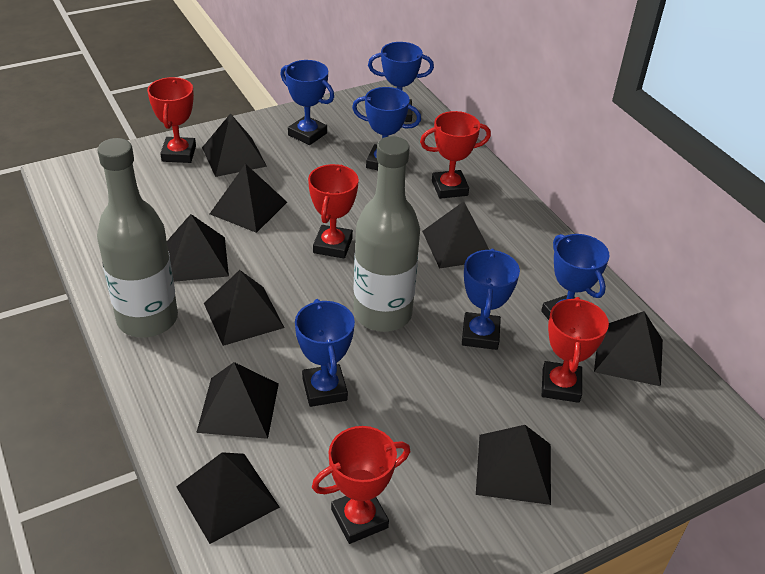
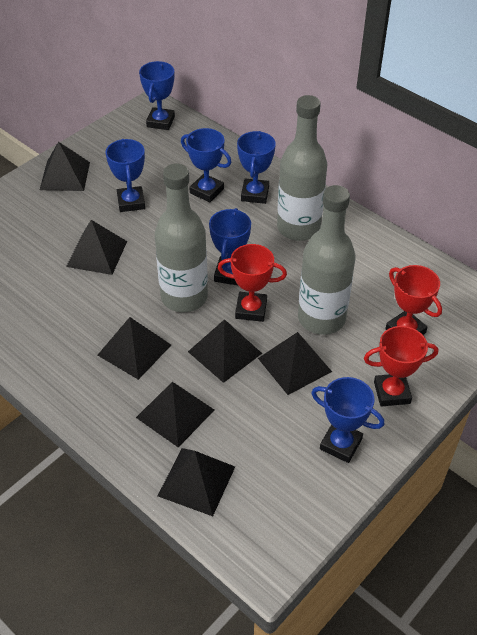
black pyramid: 9 -> 7
grey bottle: 2 -> 3
red trophy: 5 -> 3

